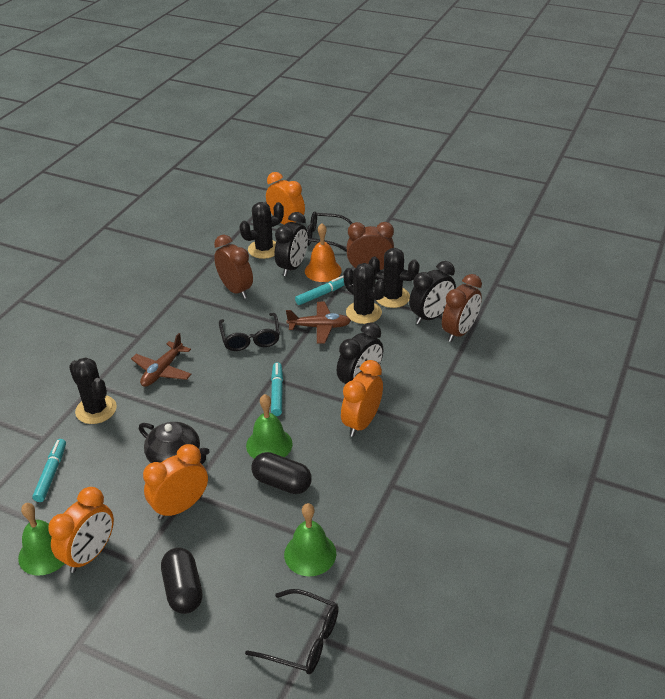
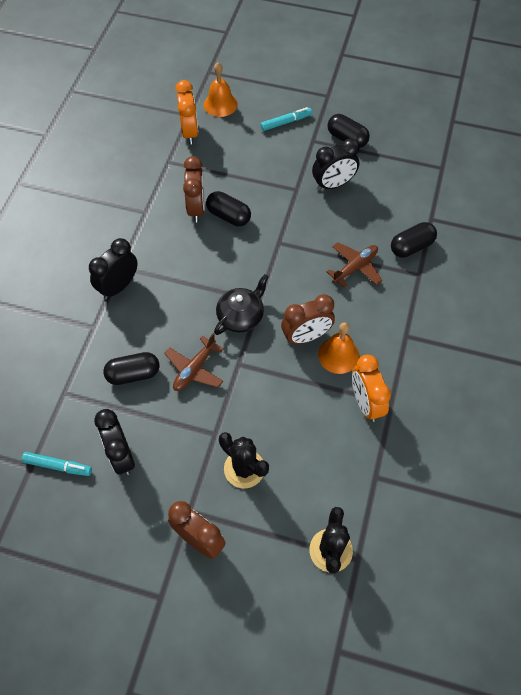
black cactus: 4 -> 2
black capsule: 2 -> 4
black glasses: 3 -> 0
green bell: 3 -> 0
orange bell: 1 -> 2
orange clock: 4 -> 2
turquoise marker: 3 -> 2

